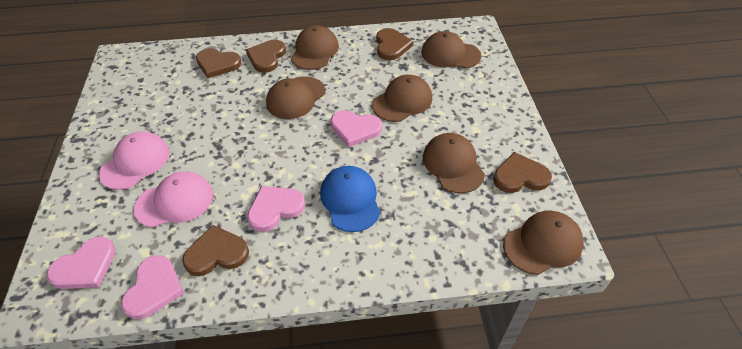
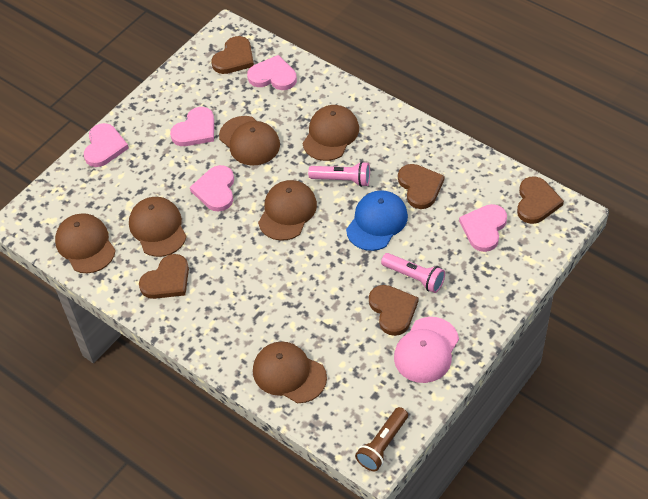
brown flashlight: 0 -> 1
pink cap: 2 -> 1
pink flashlight: 0 -> 2
pink heart: 4 -> 5

